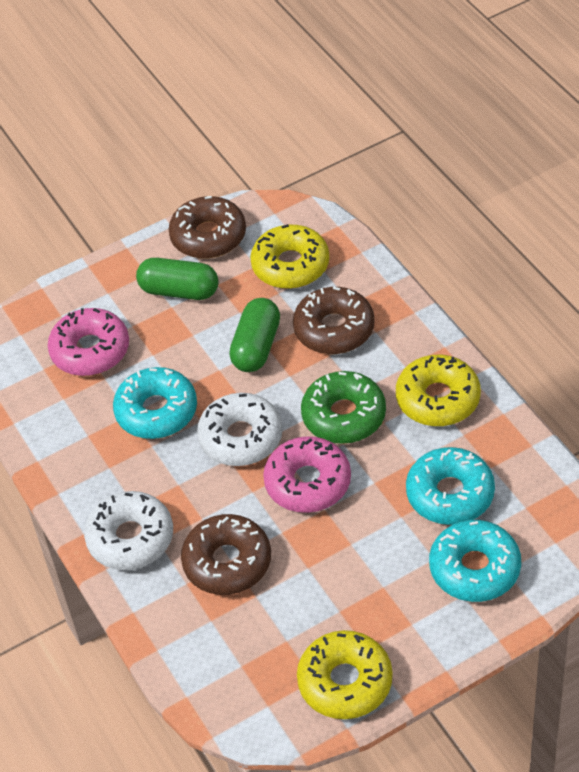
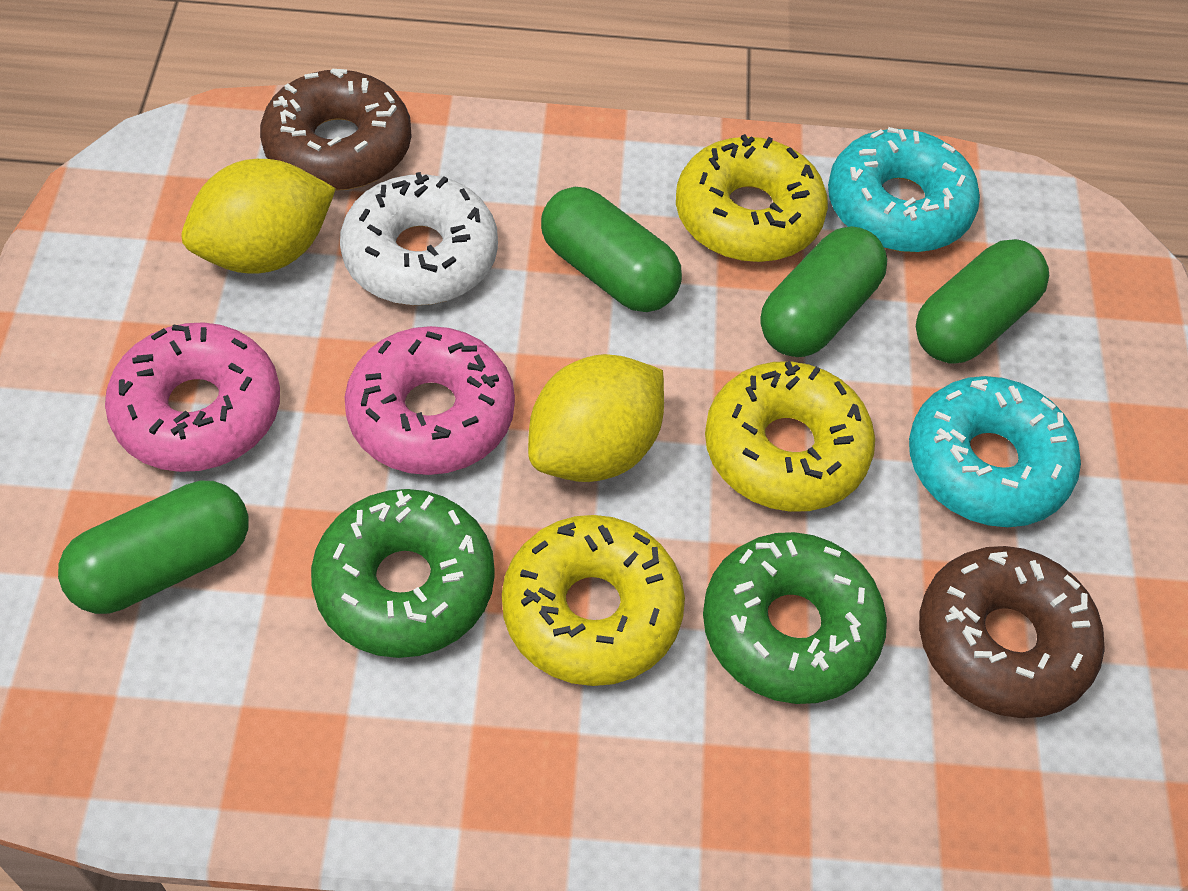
brown donut: 3 -> 2
green capsule: 2 -> 4
green donut: 1 -> 2
turquoise donut: 3 -> 2
white donut: 2 -> 1
yellow lemon: 0 -> 2

